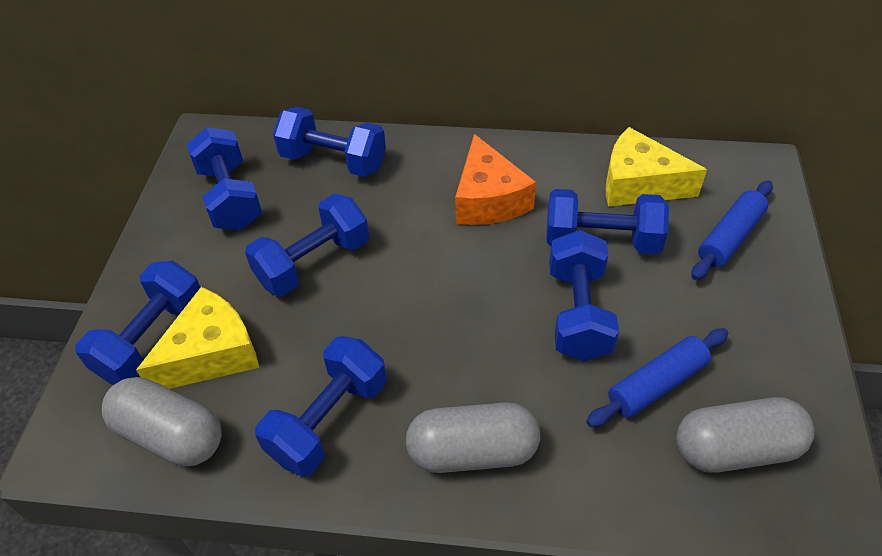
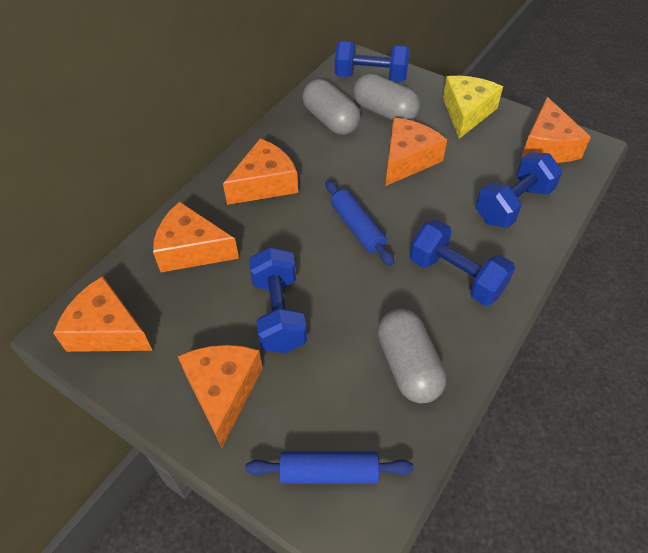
blue dumbbell: 7 -> 4
orange cheese: 1 -> 6
yellow cheese: 2 -> 1

